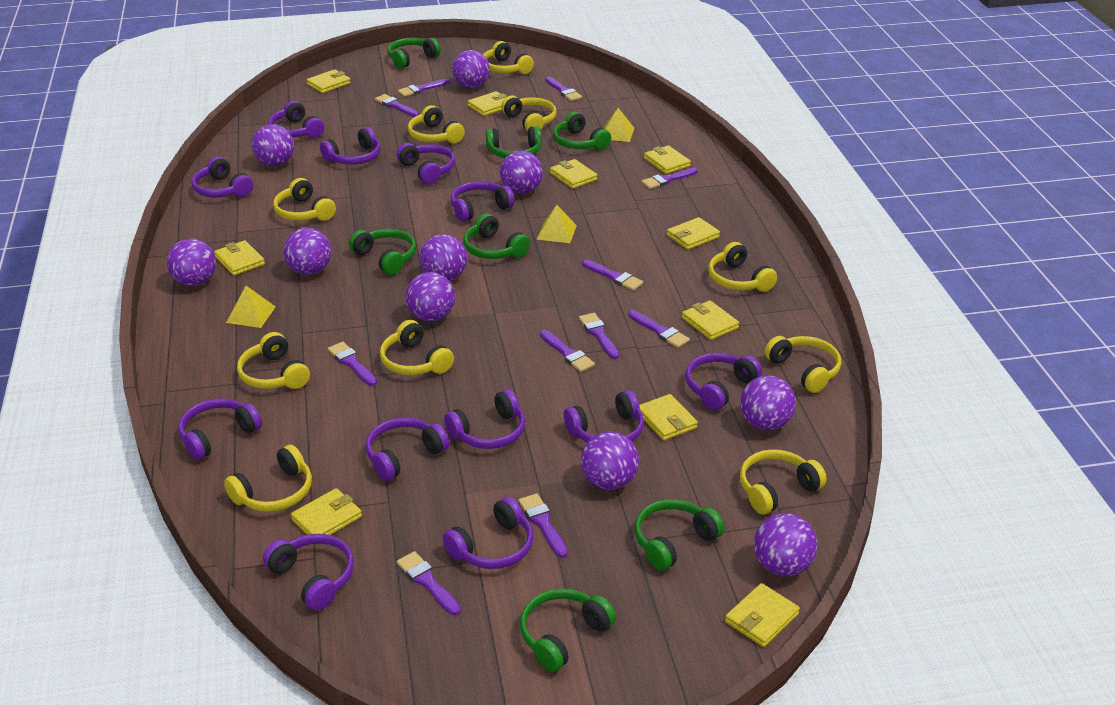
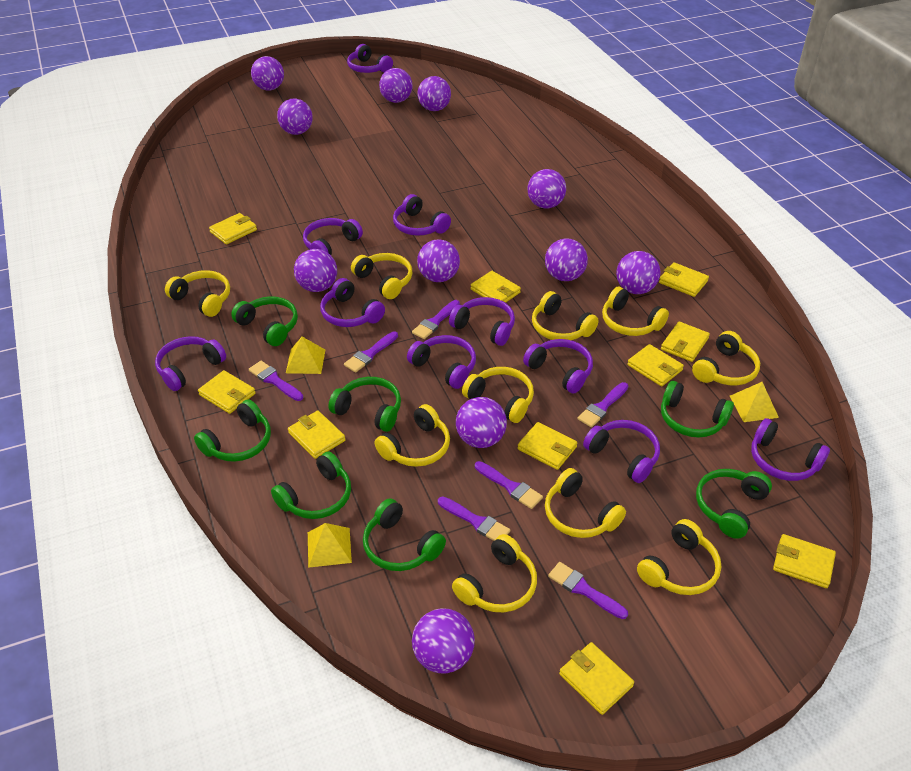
purple ball: 10 -> 11
purple brush: 11 -> 7
purple headphones: 12 -> 10

